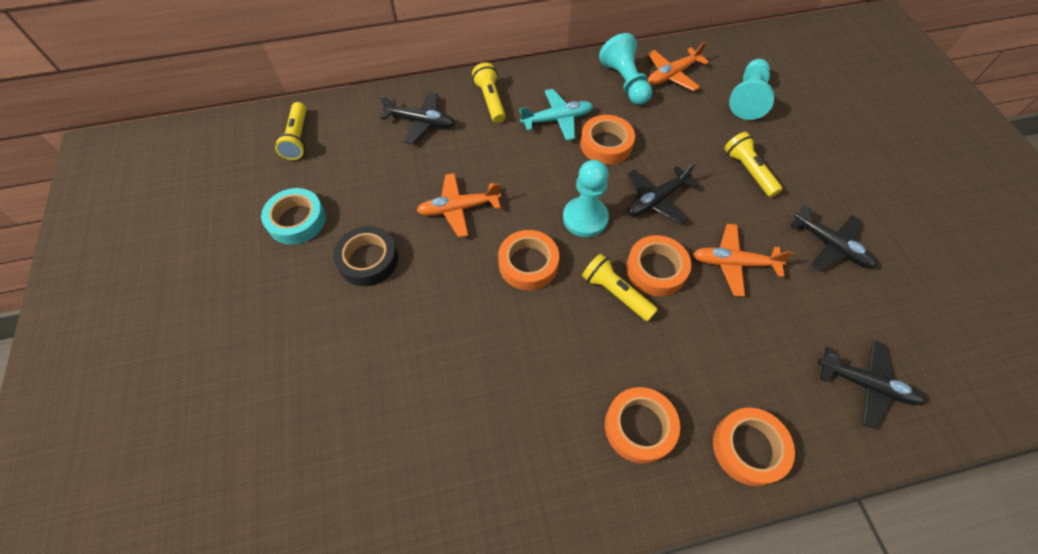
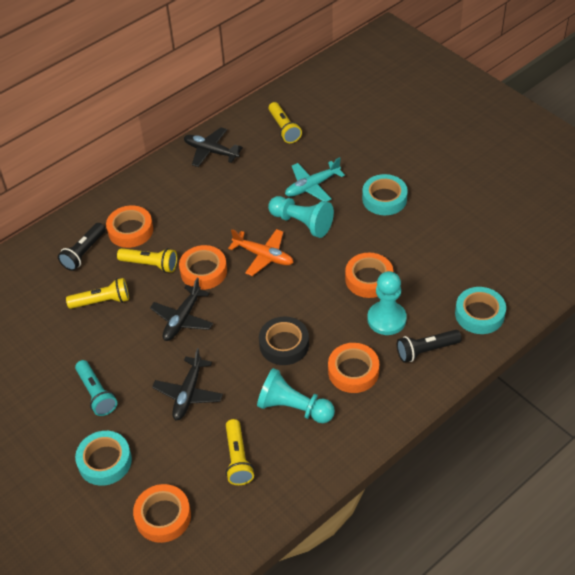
black flashlight: 0 -> 2
black plane: 4 -> 3
orange plane: 3 -> 1
turquoise flashlight: 0 -> 1
turquoise tape: 1 -> 3

